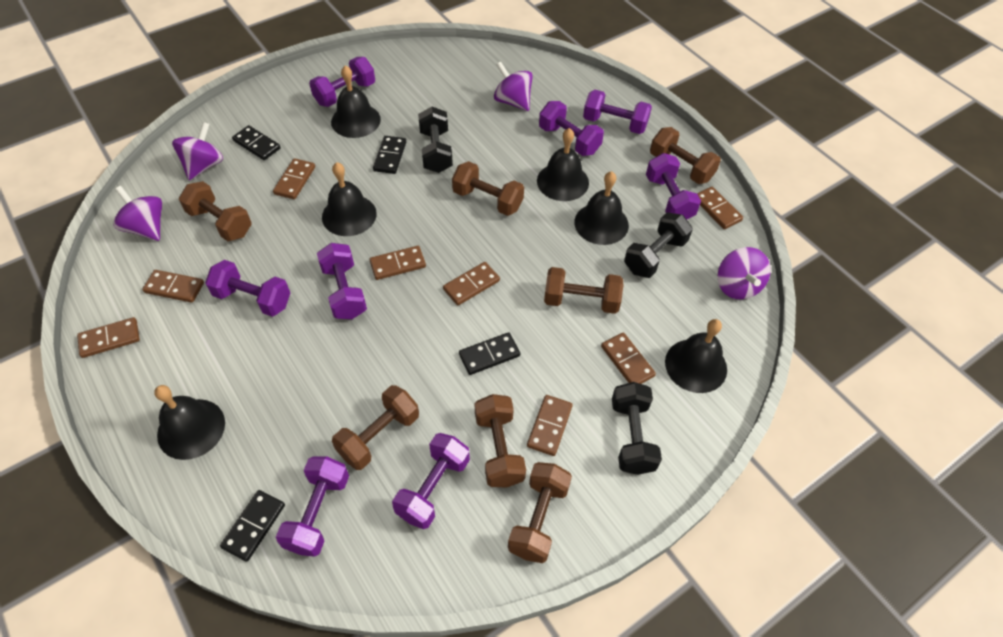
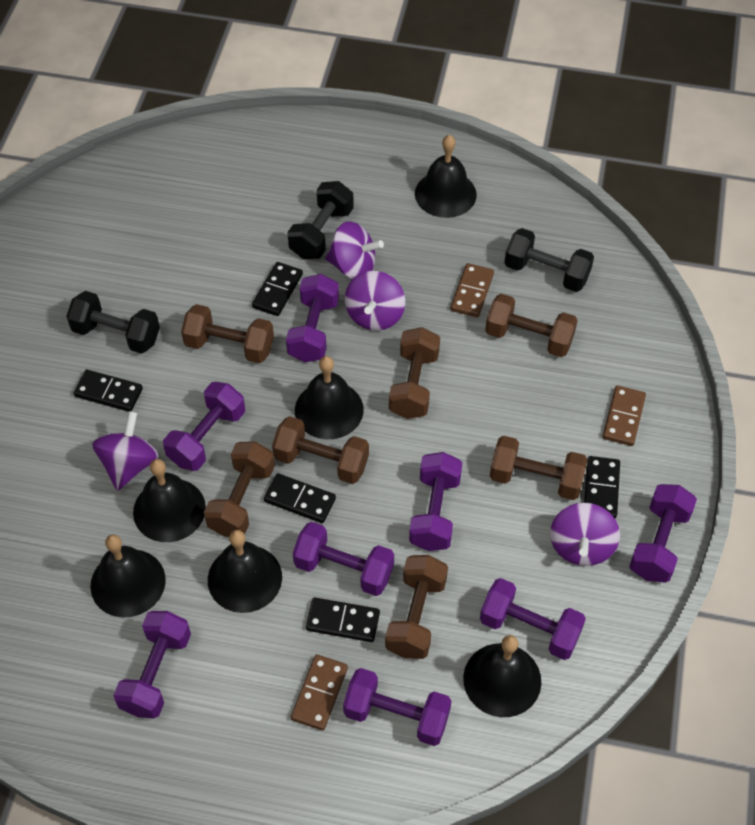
black domino: 4 -> 5
brown domino: 8 -> 3

